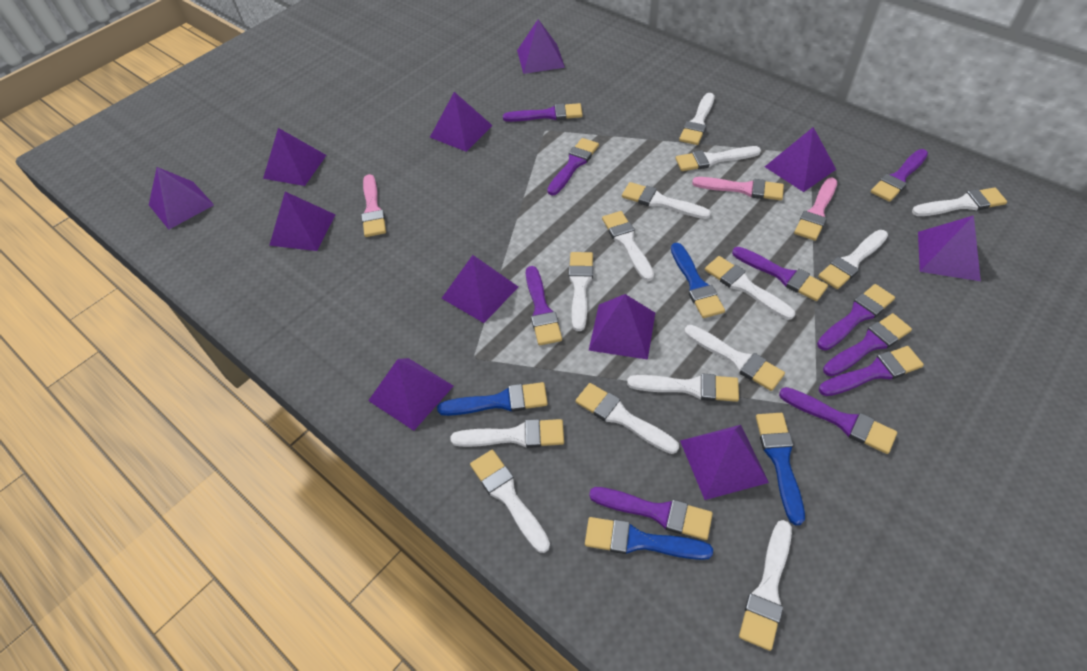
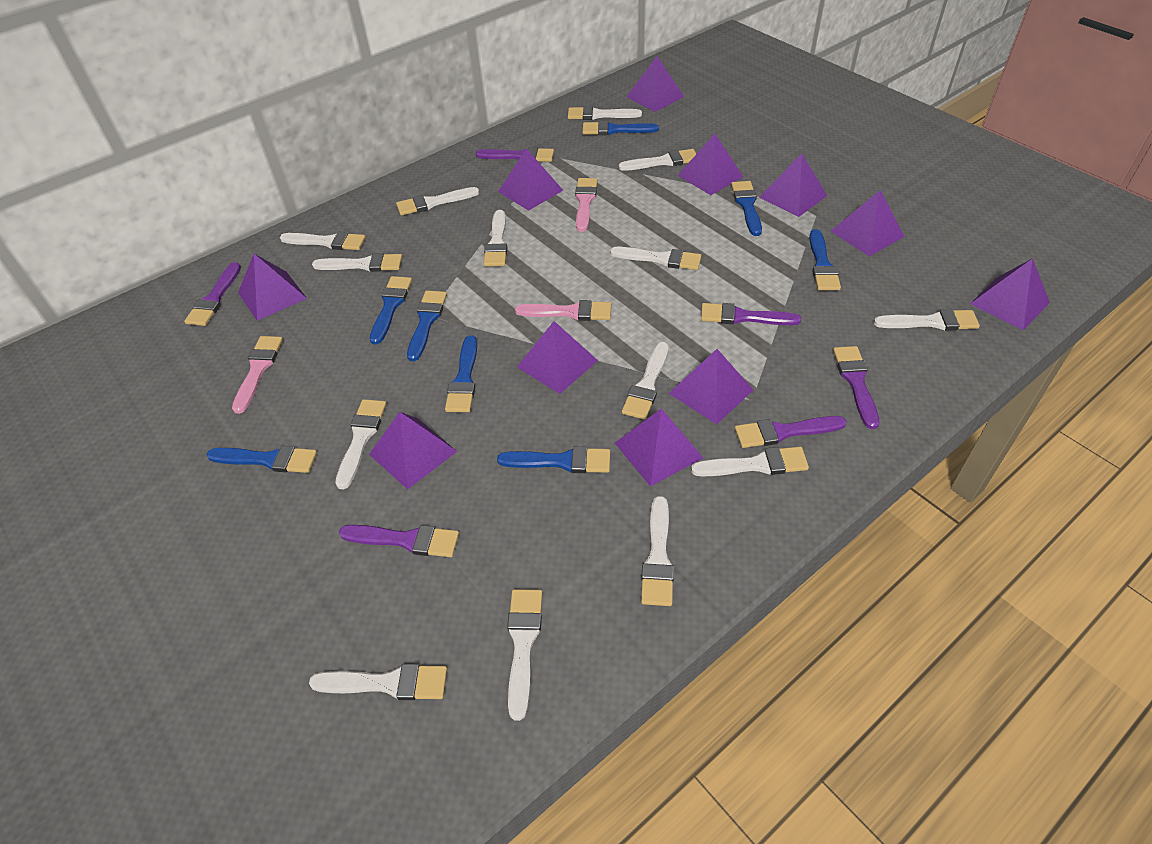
blue brush: 4 -> 8
purple brush: 10 -> 6

